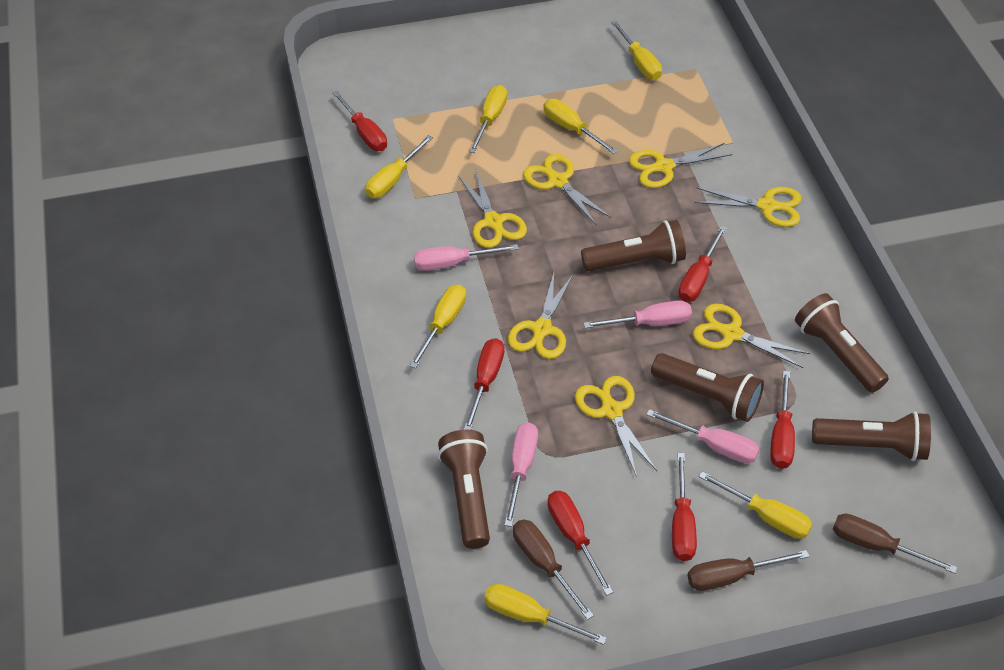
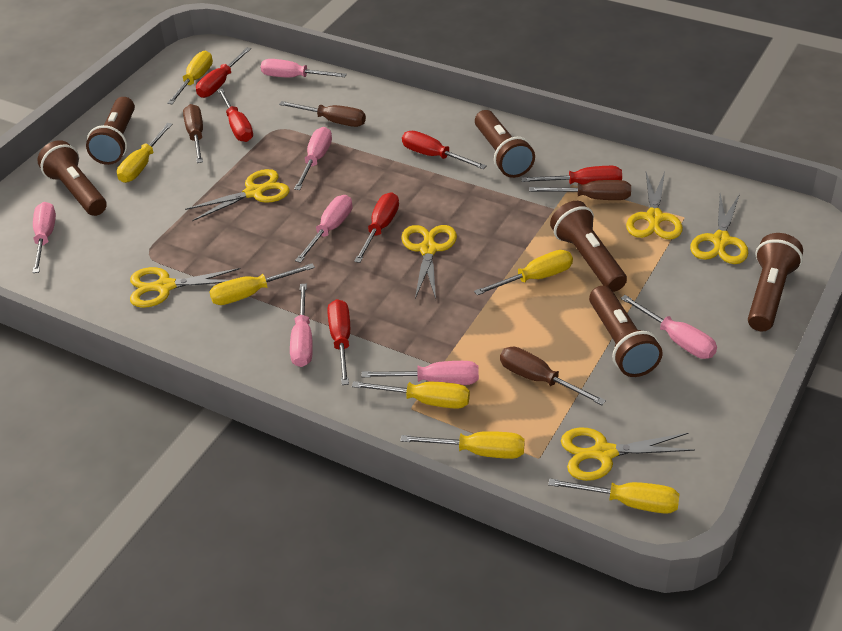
brown flashlight: 5 -> 6
brown screwdriver: 3 -> 4
pink screwdriver: 4 -> 7
yellow scissors: 7 -> 6

